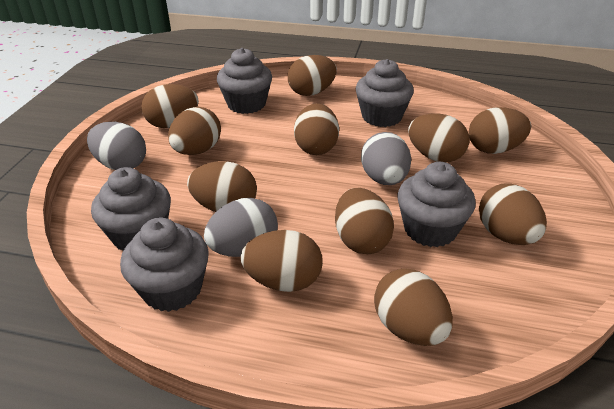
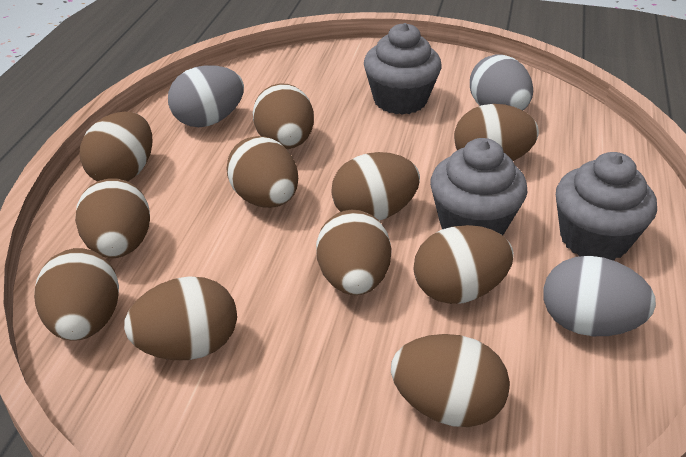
grey cupcake: 5 -> 3

